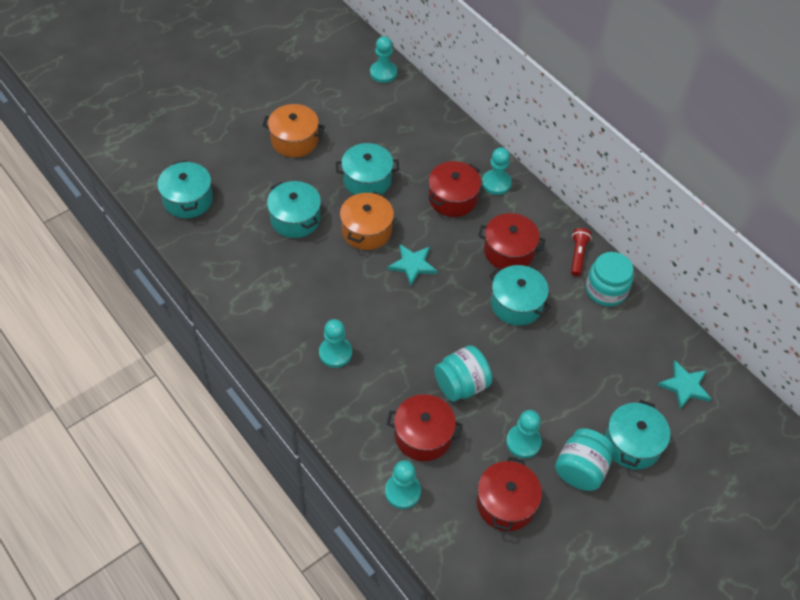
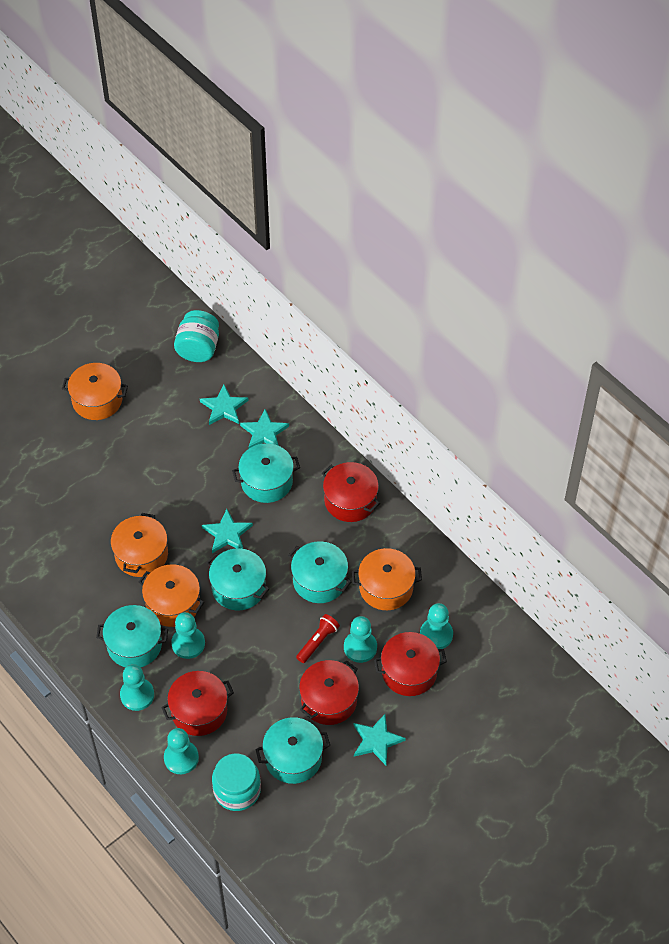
orange pot: 2 -> 4
turquoise jar: 3 -> 2
turquoise star: 2 -> 4

